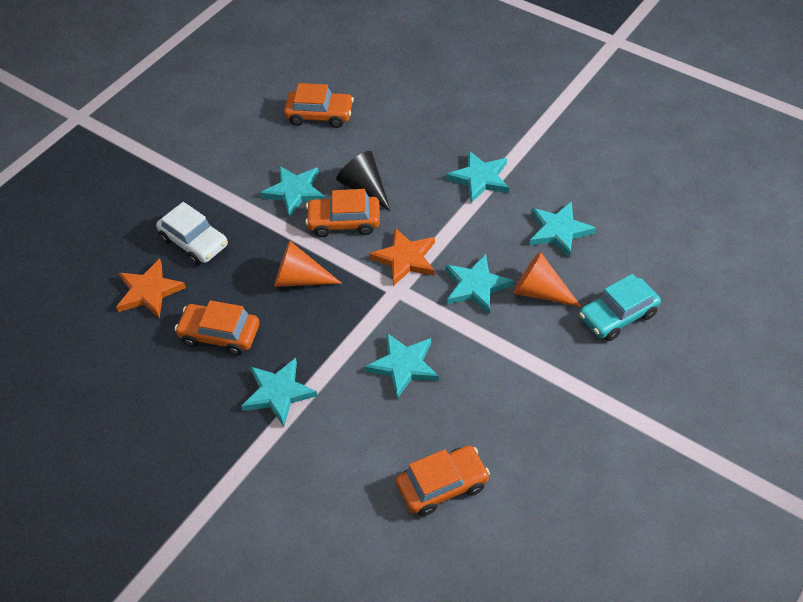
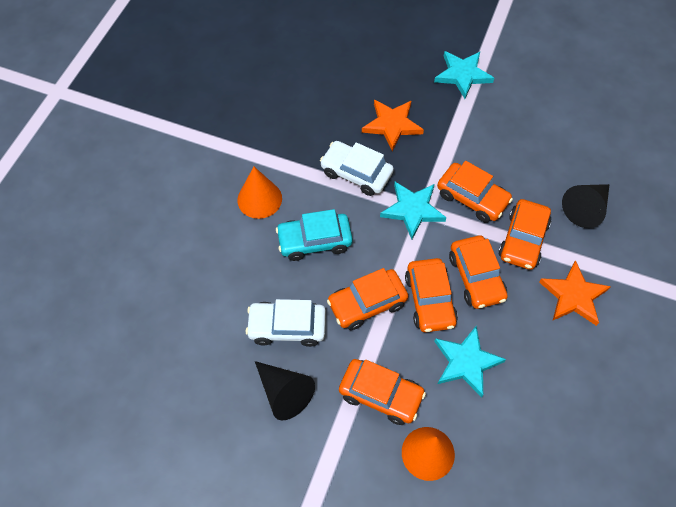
black cone: 1 -> 2
orange car: 4 -> 6
turquoise star: 6 -> 3
white car: 1 -> 2

